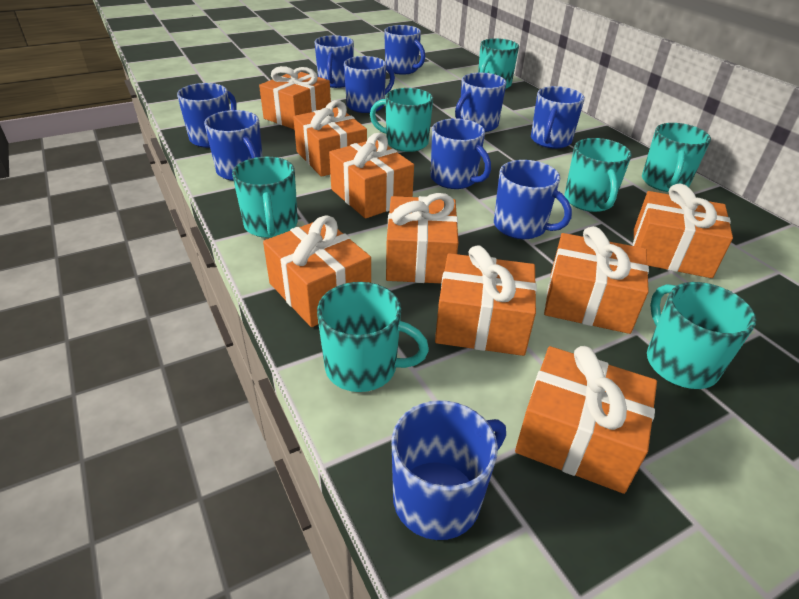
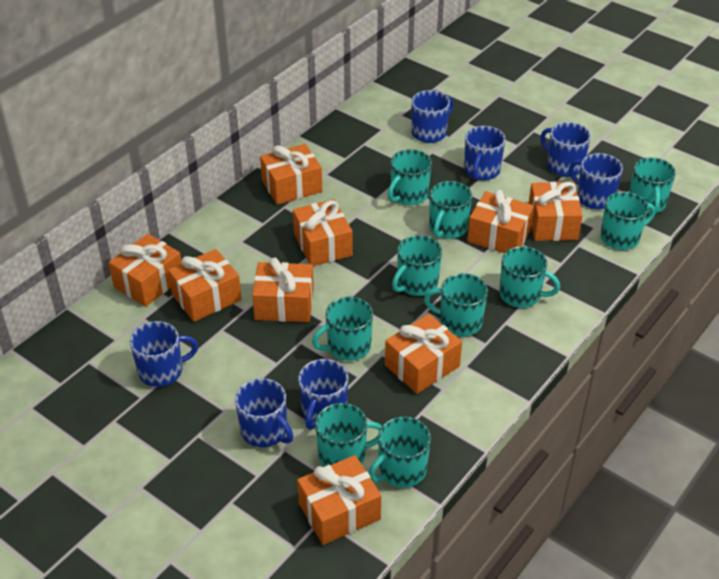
blue mug: 10 -> 7
turquoise mug: 7 -> 10

